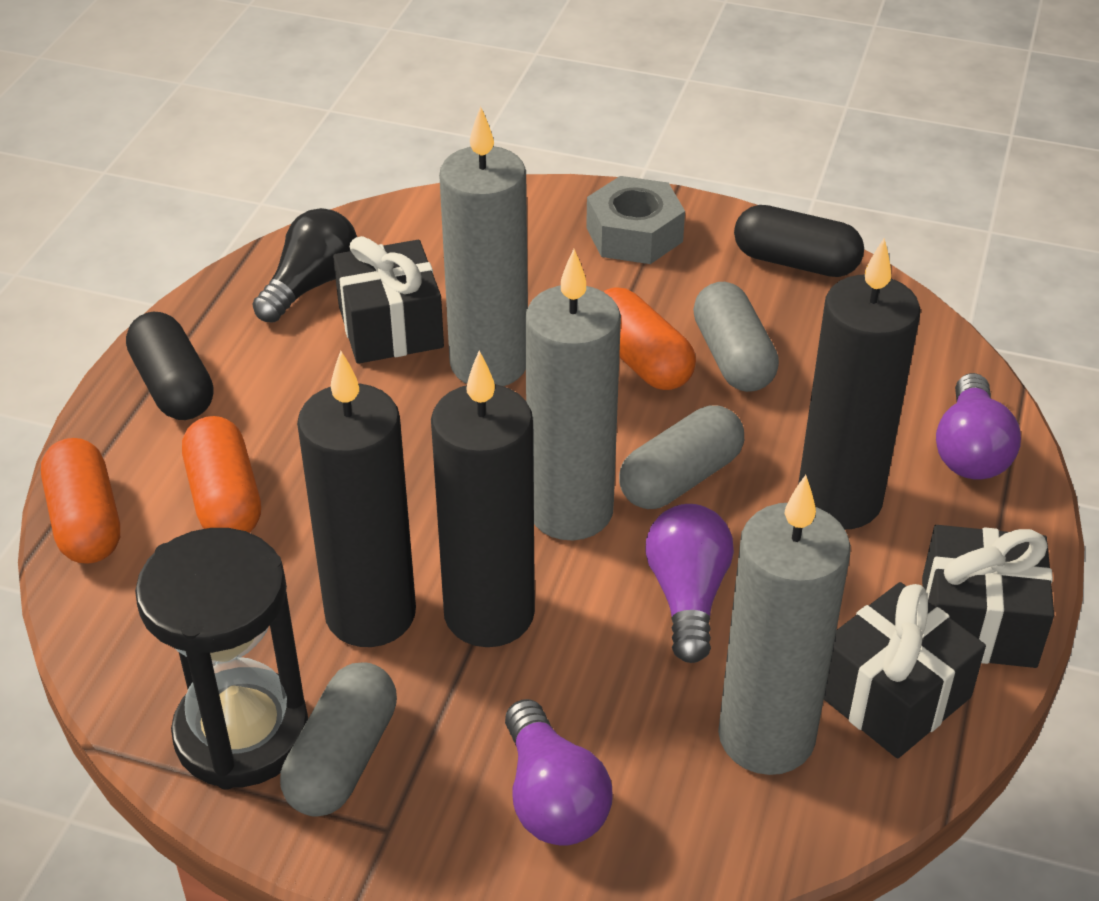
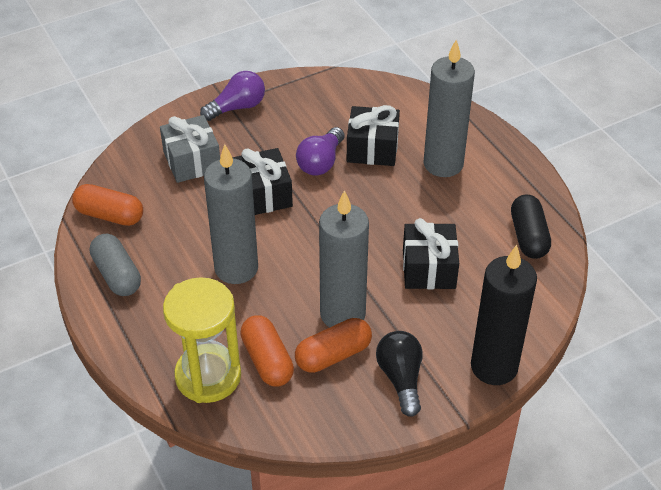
black candle: 3 -> 1
black capsule: 2 -> 1
black hourglass: 1 -> 0
grey capsule: 3 -> 1
grey gift: 0 -> 1
grey nut: 1 -> 0
purple light bulb: 3 -> 2
yellow hourglass: 0 -> 1

